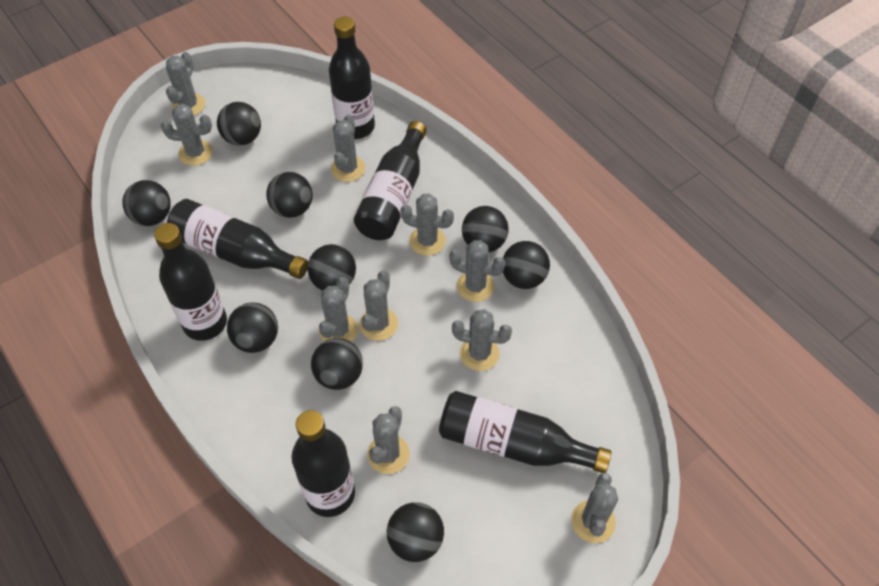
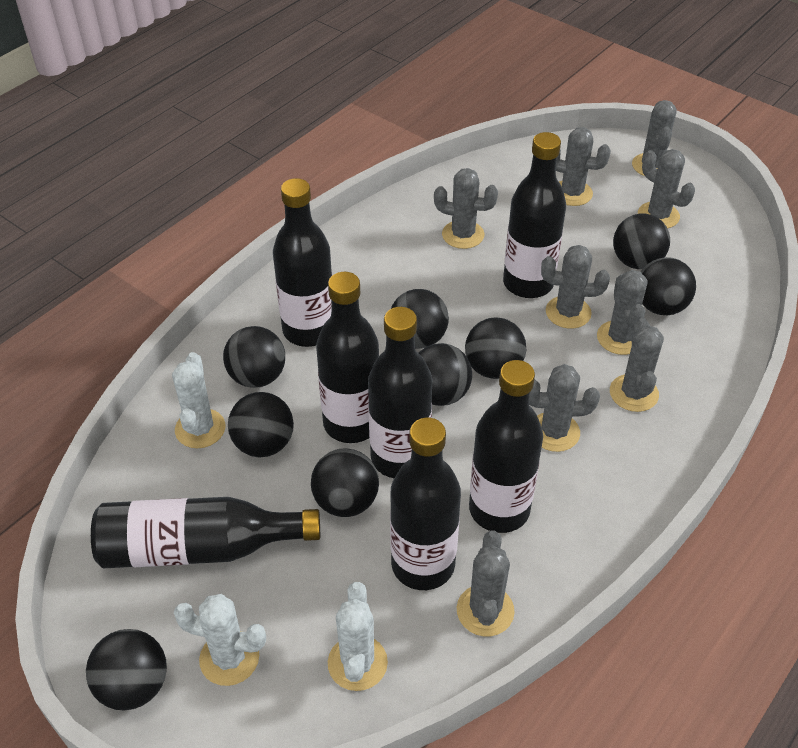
black bottle: 6 -> 7
grey cactus: 10 -> 9
white cactus: 0 -> 3

